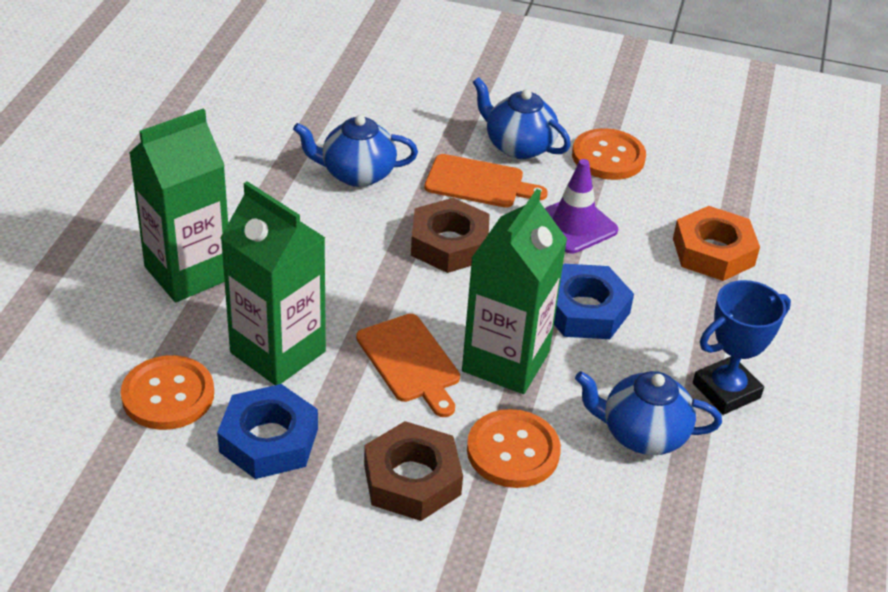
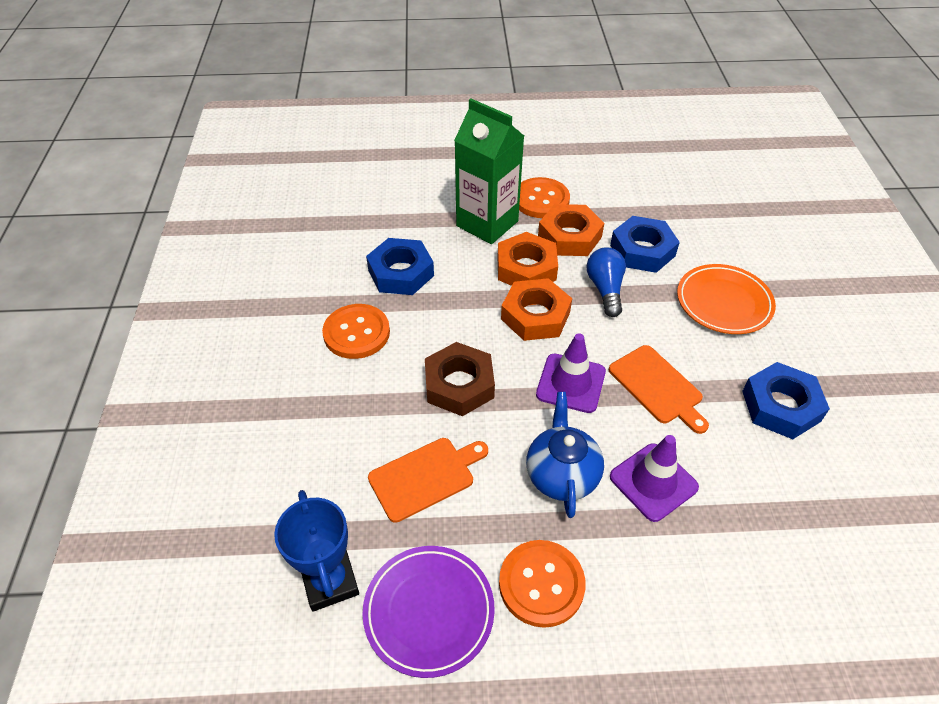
blue light bulb: 0 -> 1
blue nut: 2 -> 3
blue teapot: 3 -> 1
brown nut: 2 -> 1
green carton: 3 -> 1
orange nut: 1 -> 3
orange plate: 0 -> 1
purple plate: 0 -> 1
purple traffic cone: 1 -> 2

